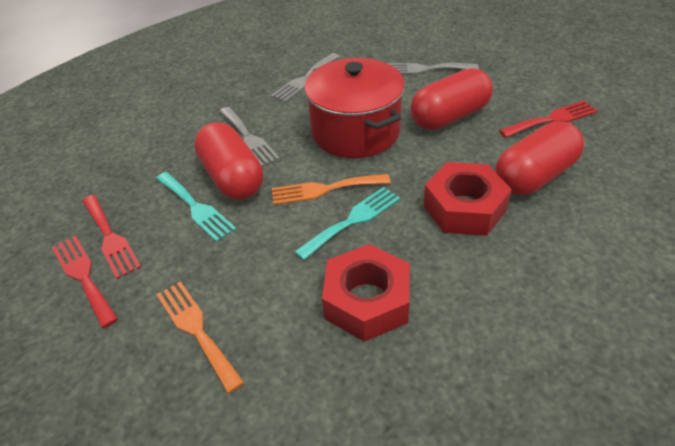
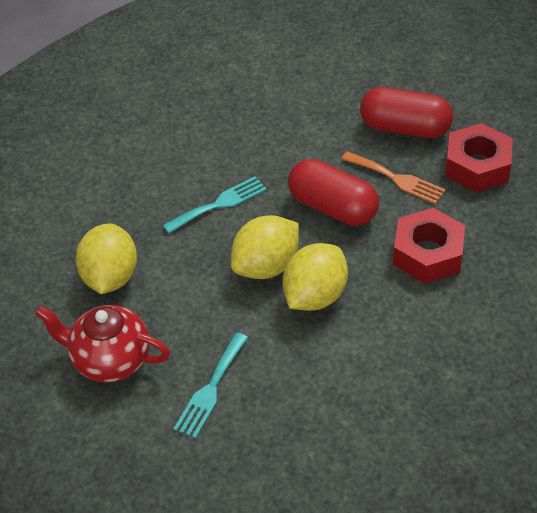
grey fork: 3 -> 0
orange fork: 2 -> 1
red capsule: 3 -> 2
red fork: 3 -> 0
red pot: 1 -> 0
red teapot: 0 -> 1
yellow lemon: 0 -> 3

